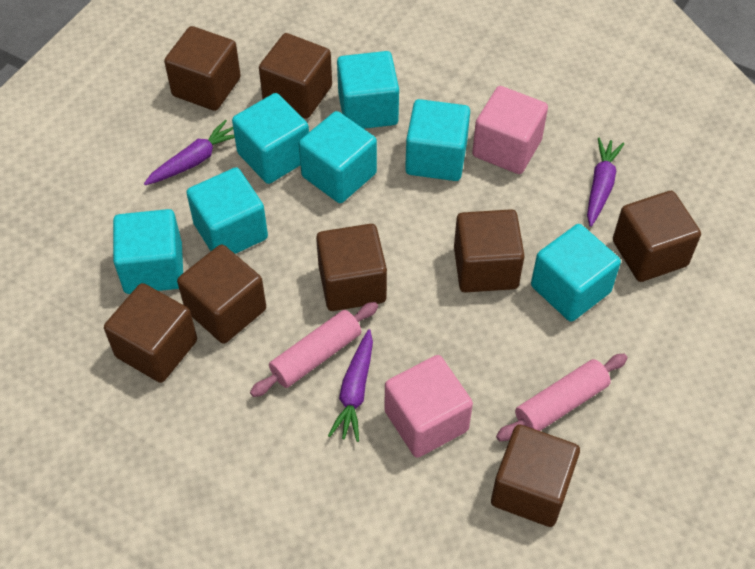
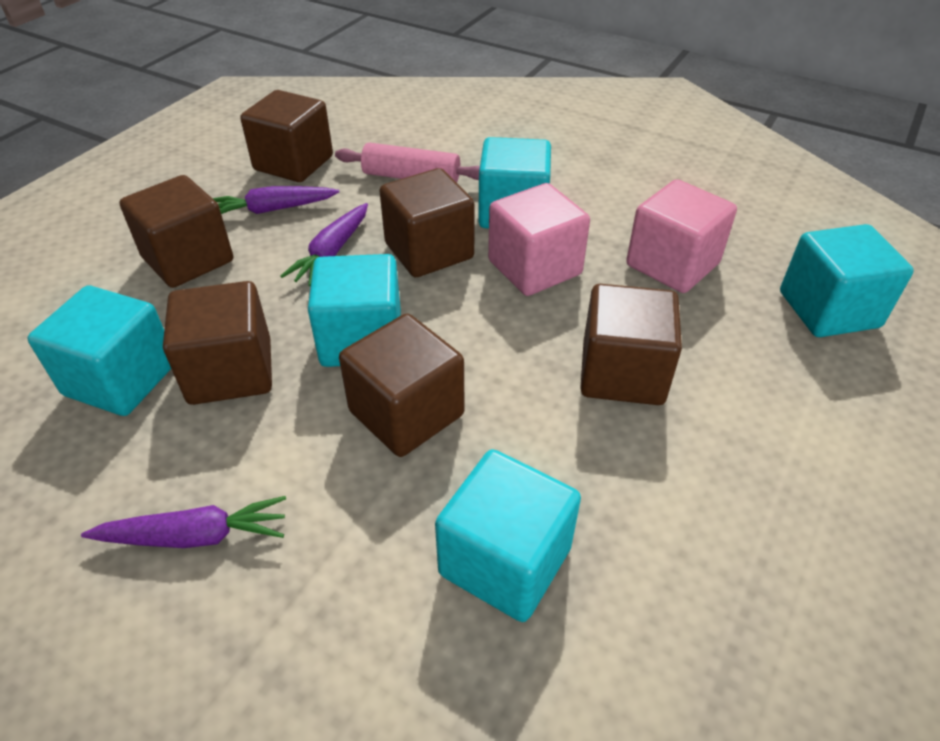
brown cube: 8 -> 6
pink rolling pin: 2 -> 1
turquoise cube: 7 -> 5

